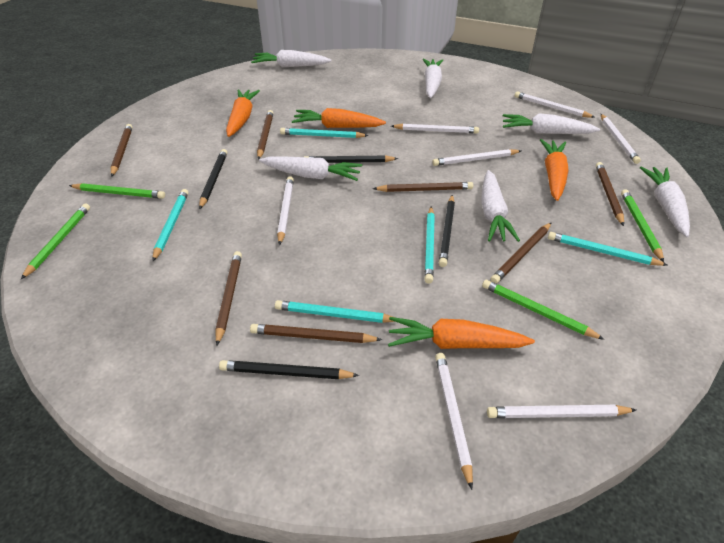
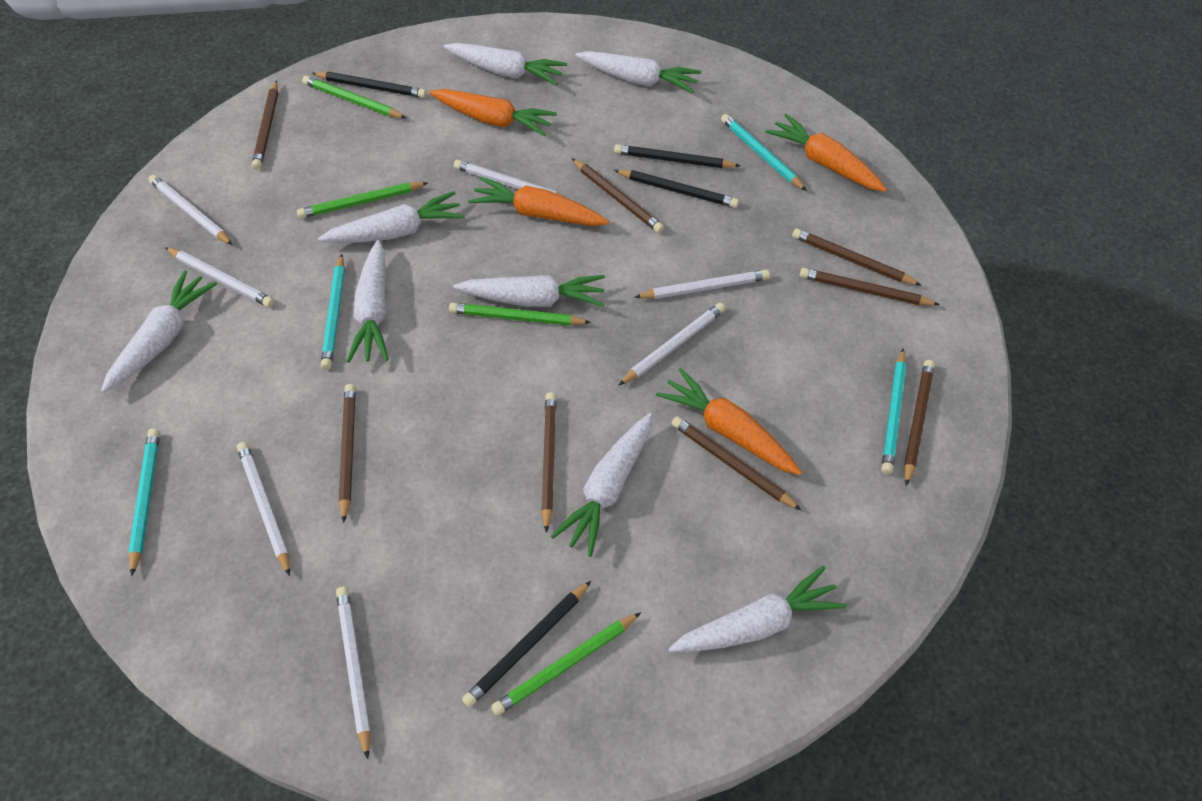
brown pencil: 7 -> 8
turquoise pencil: 5 -> 4
white carrot: 6 -> 8

